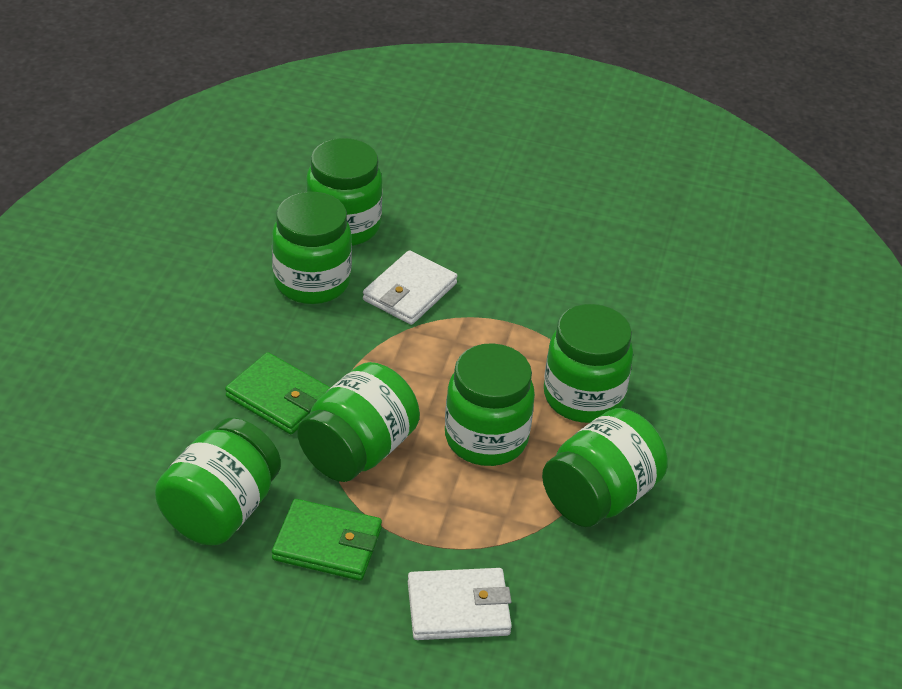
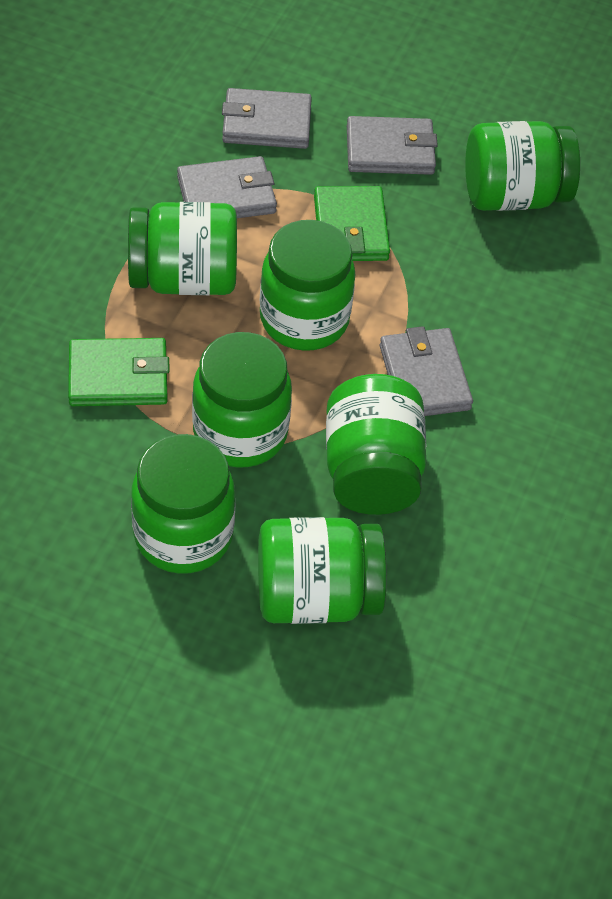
grey wallet: 0 -> 4
white wallet: 2 -> 0

